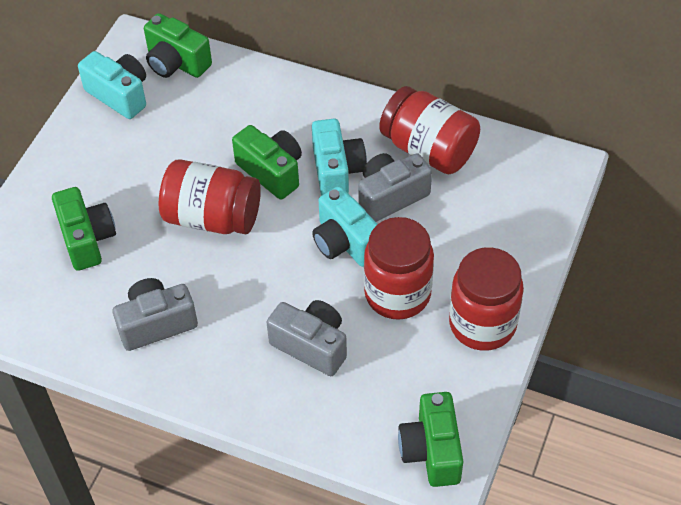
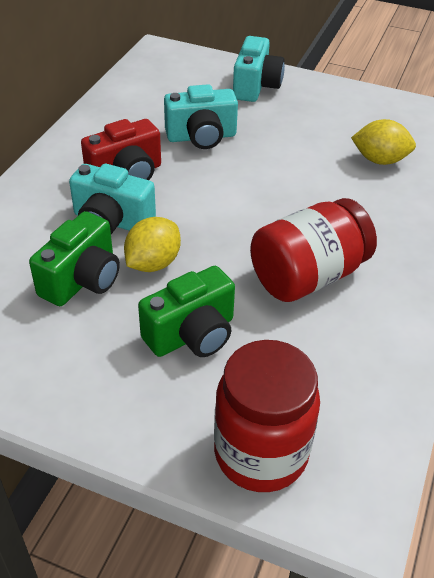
green camera: 4 -> 2
grey camera: 3 -> 0
red camera: 0 -> 1
red jar: 4 -> 2
yellow lemon: 0 -> 2

